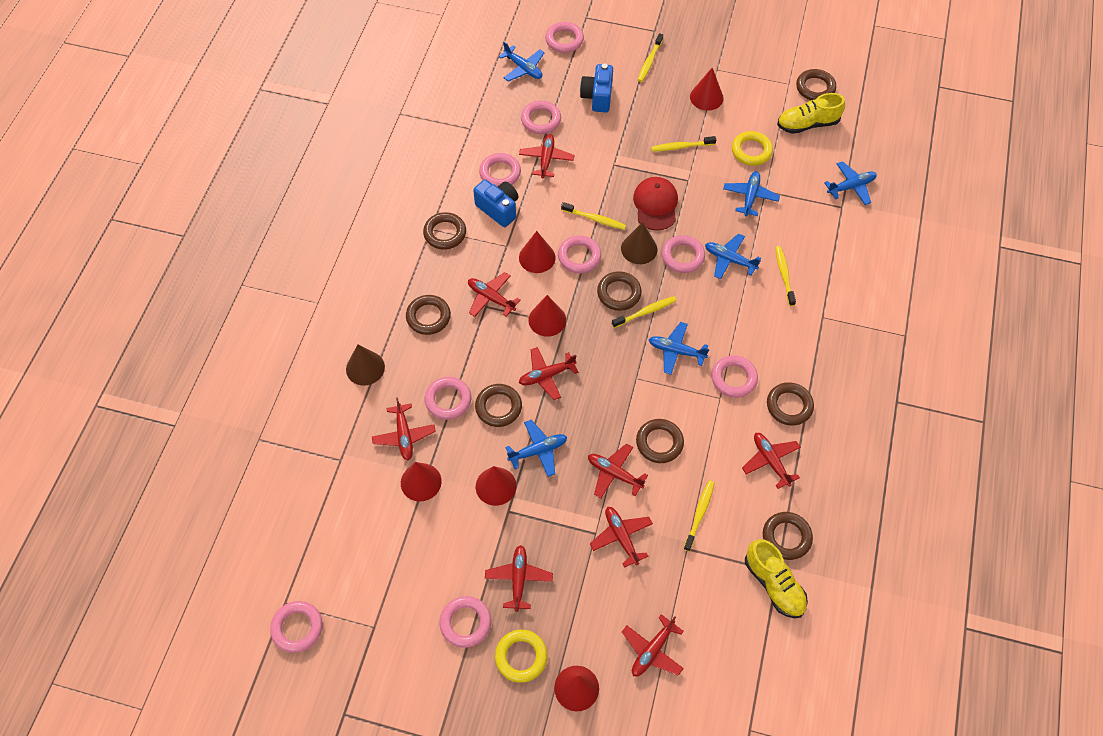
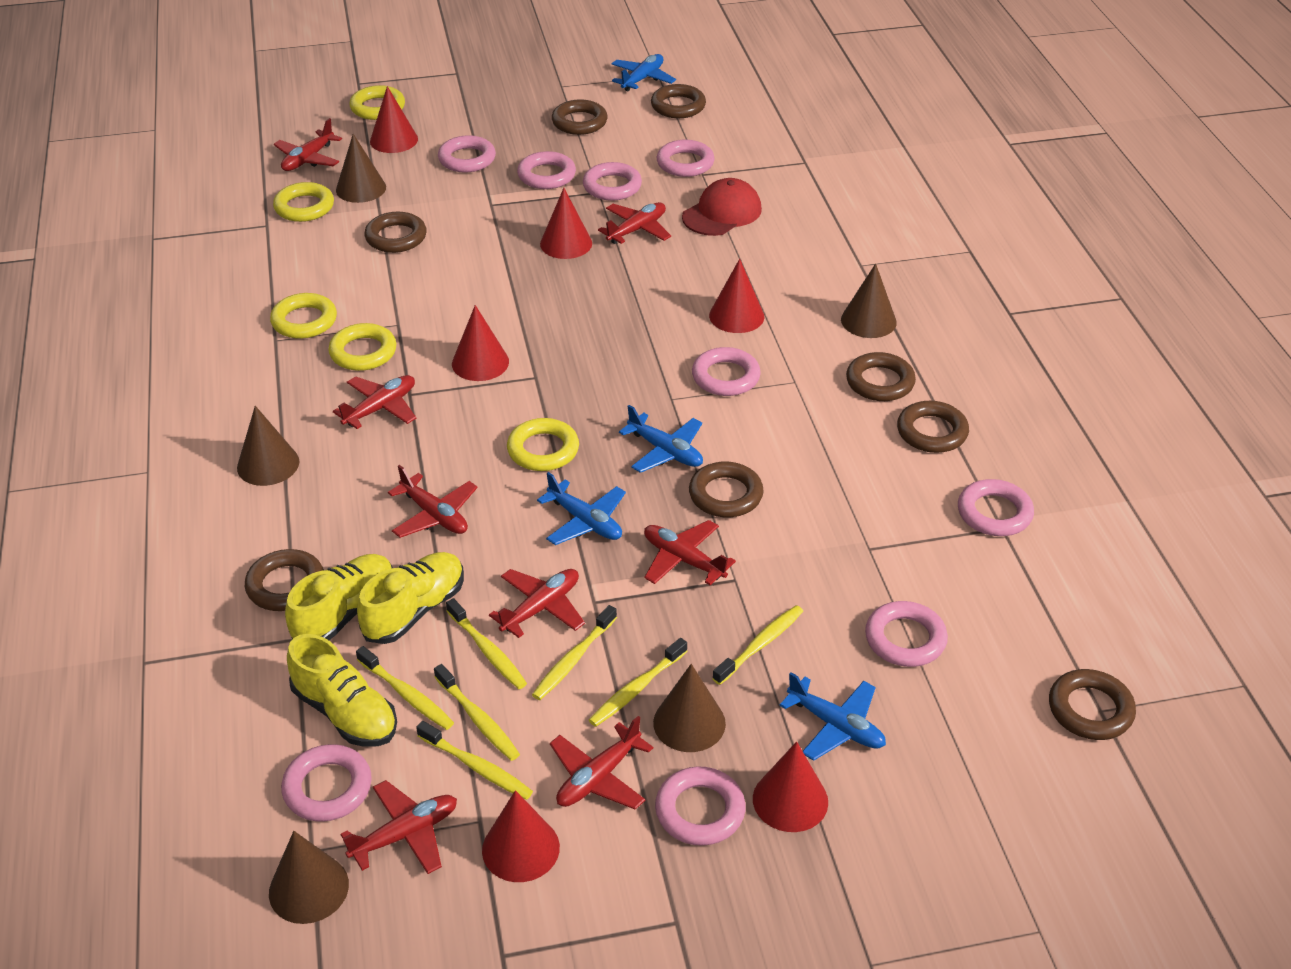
blue camera: 2 -> 0
blue plane: 6 -> 4
brown cone: 2 -> 5
red plane: 9 -> 8
yellow ring: 2 -> 5
yellow shoe: 2 -> 3
yellow toothbrush: 6 -> 7

